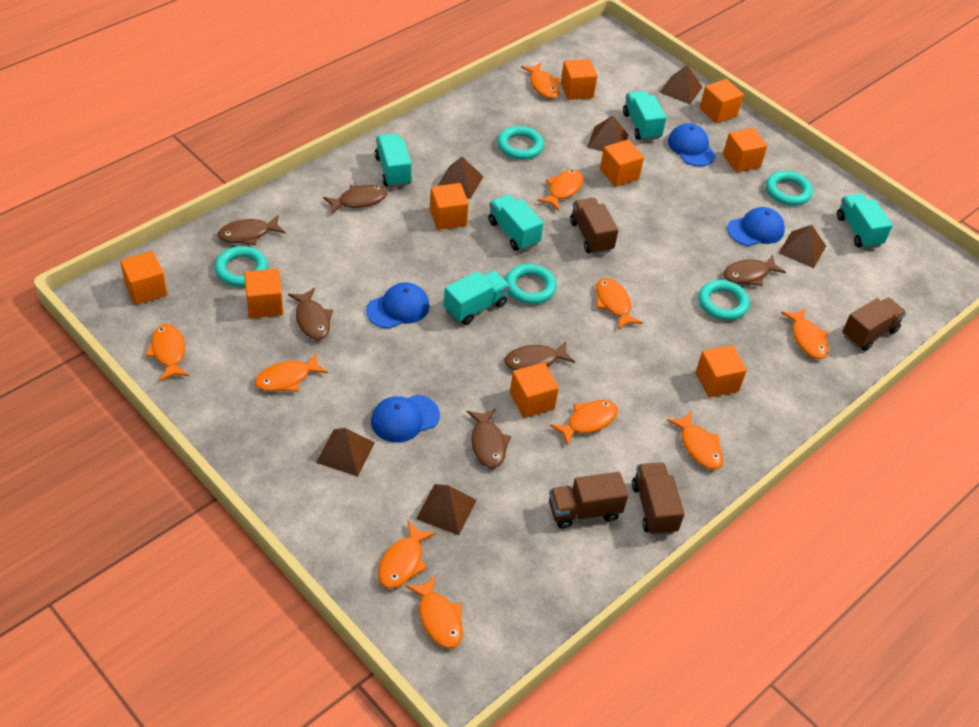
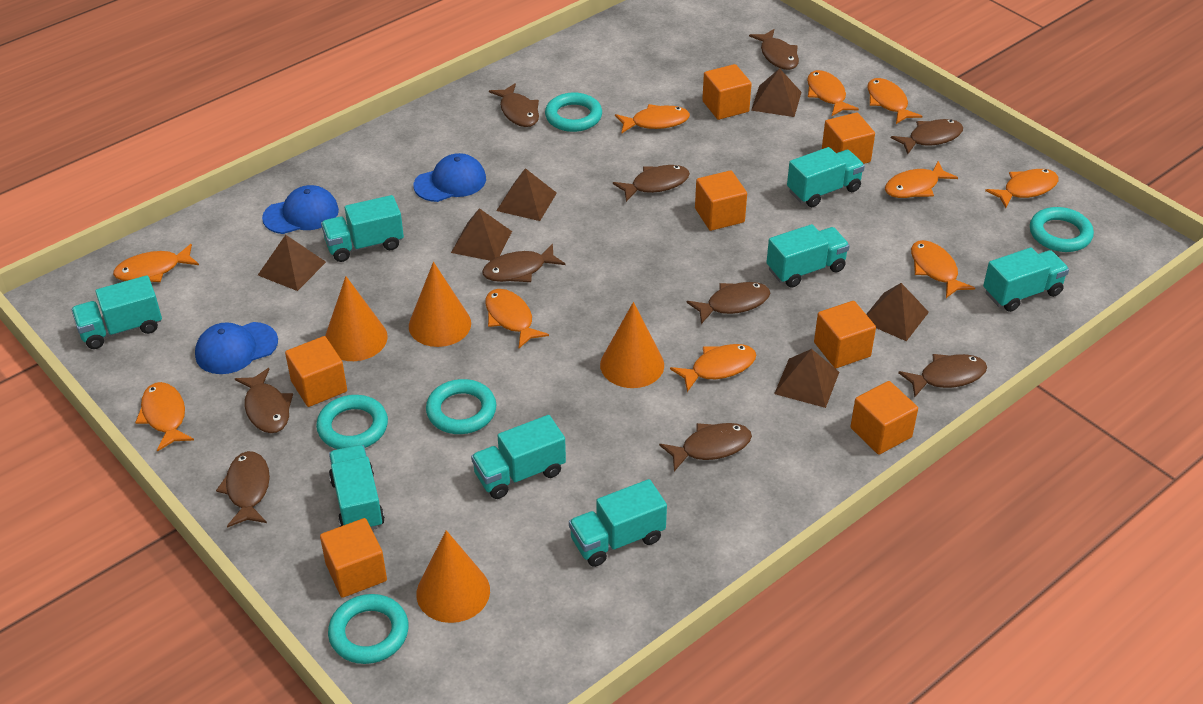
blue cap: 4 -> 3
brown fish: 6 -> 10
brown truck: 4 -> 0
orange cone: 0 -> 4
orange cube: 9 -> 7
turquoise truck: 5 -> 8

